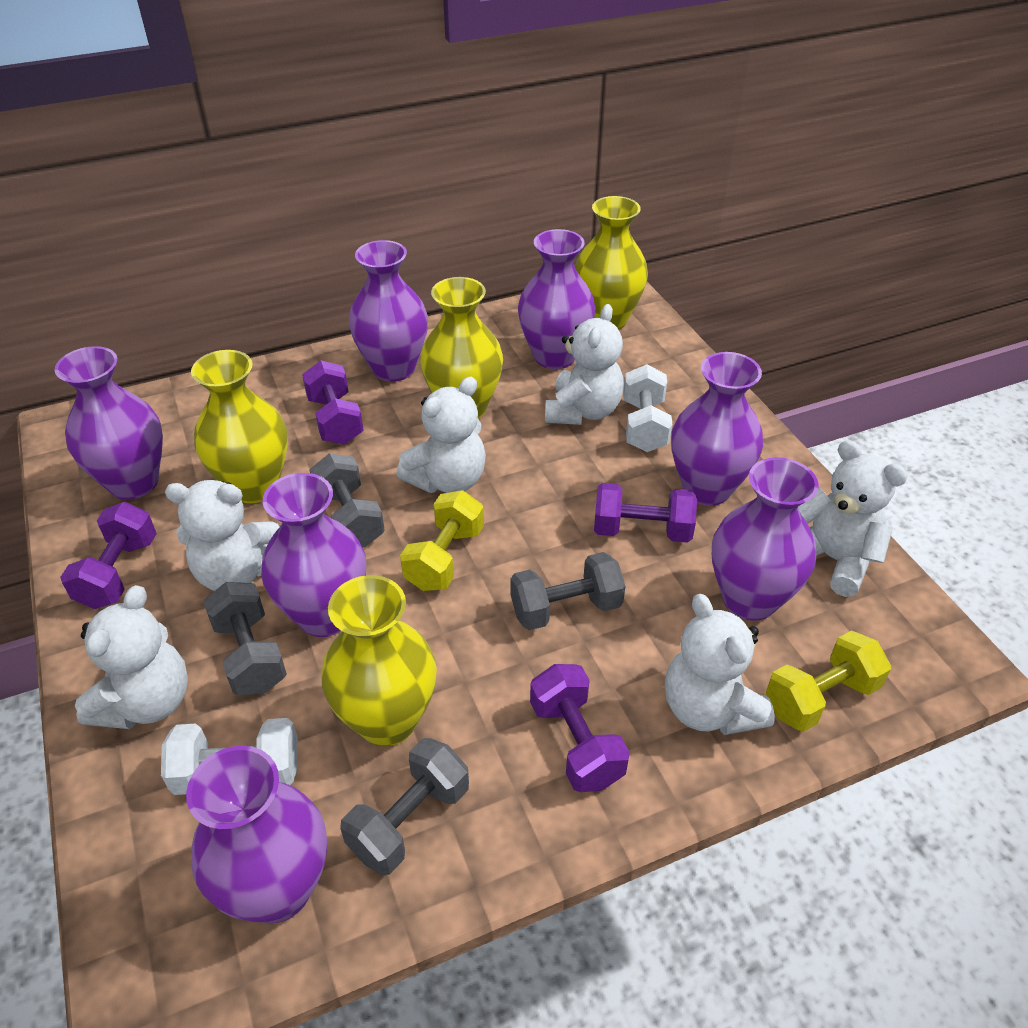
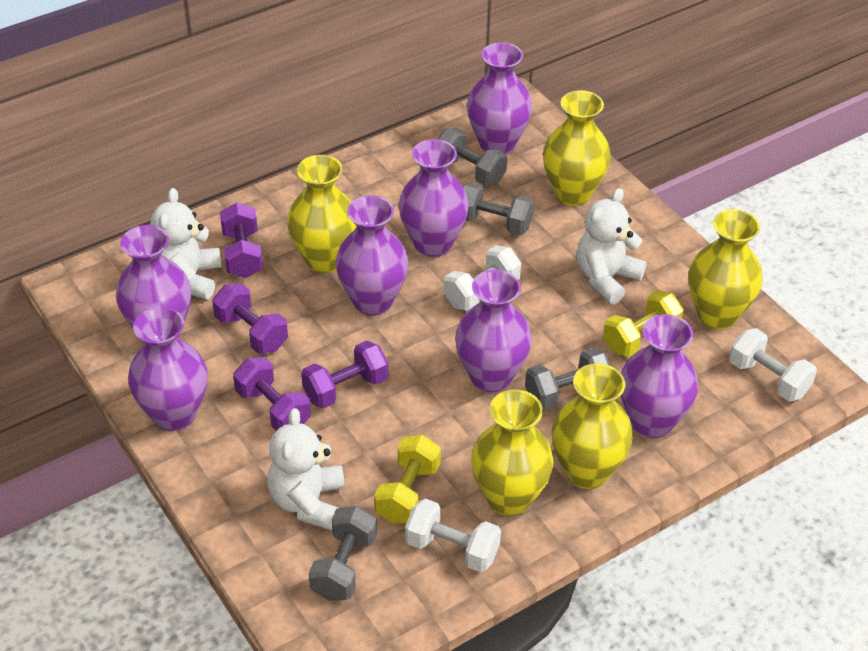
white dumbbell: 2 -> 3
white teddy bear: 6 -> 3
yellow vase: 4 -> 5

